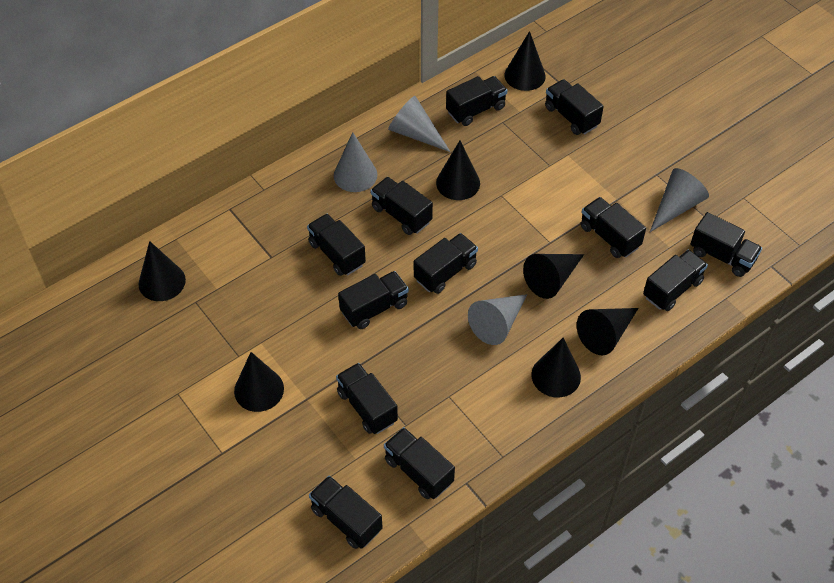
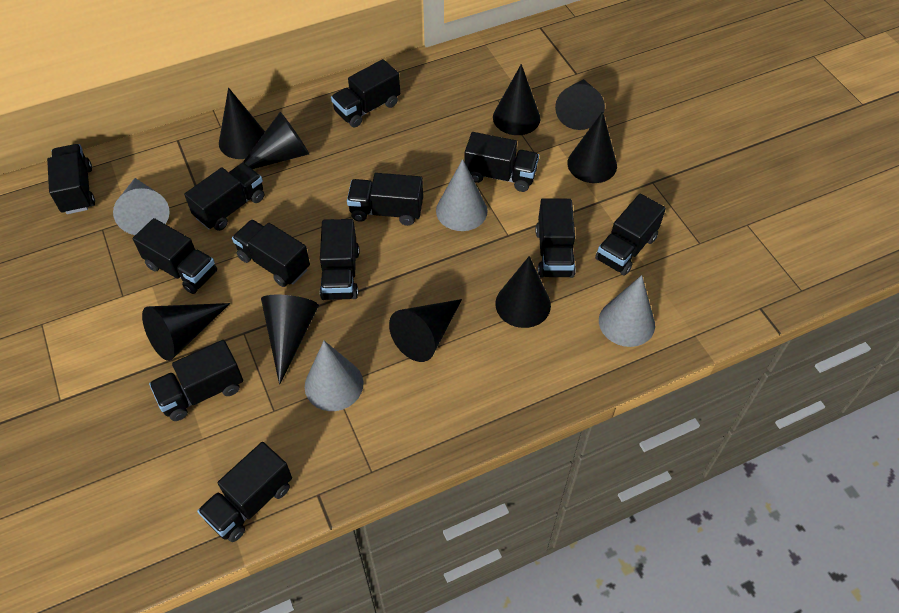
black cone: 7 -> 9

